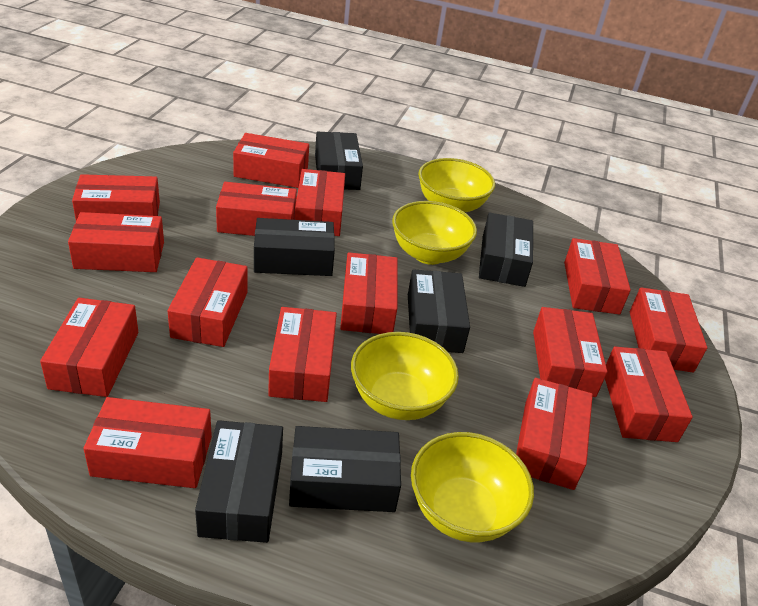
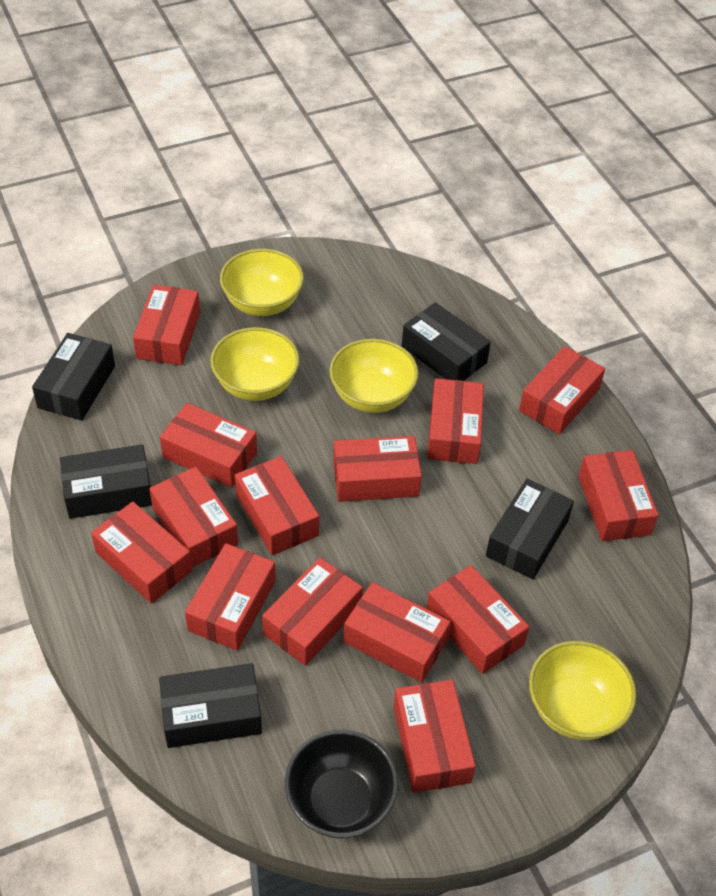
black bowl: 0 -> 1
black box: 6 -> 5
red box: 15 -> 14

